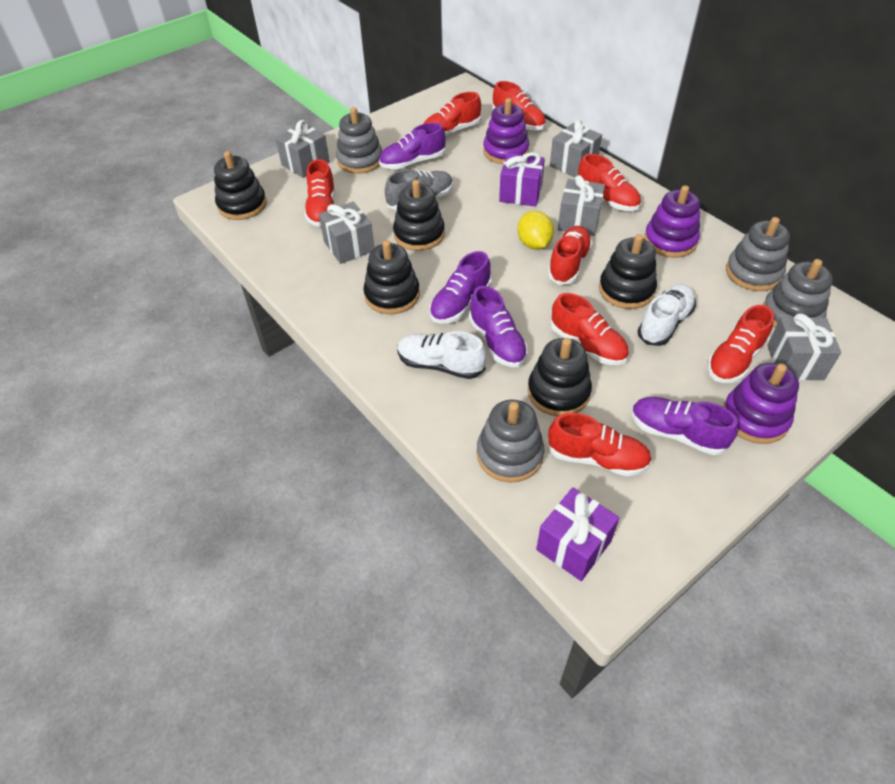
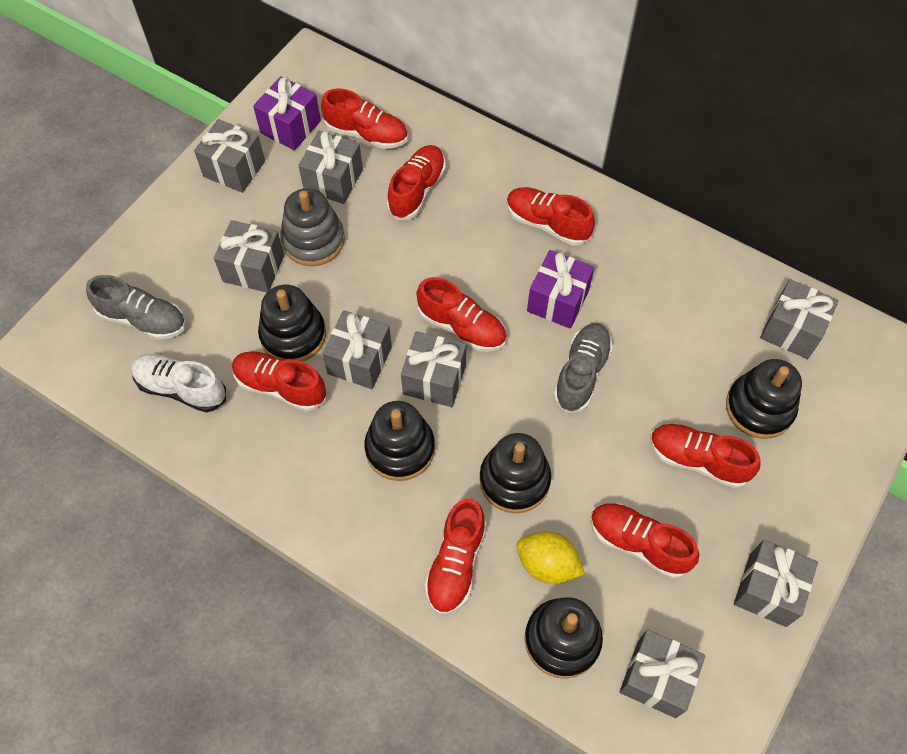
grey gift: 5 -> 8
grey shoe: 1 -> 2
grey stacking toy: 4 -> 1
purple shoe: 4 -> 0
purple stacking toy: 3 -> 0
white shoe: 2 -> 1

